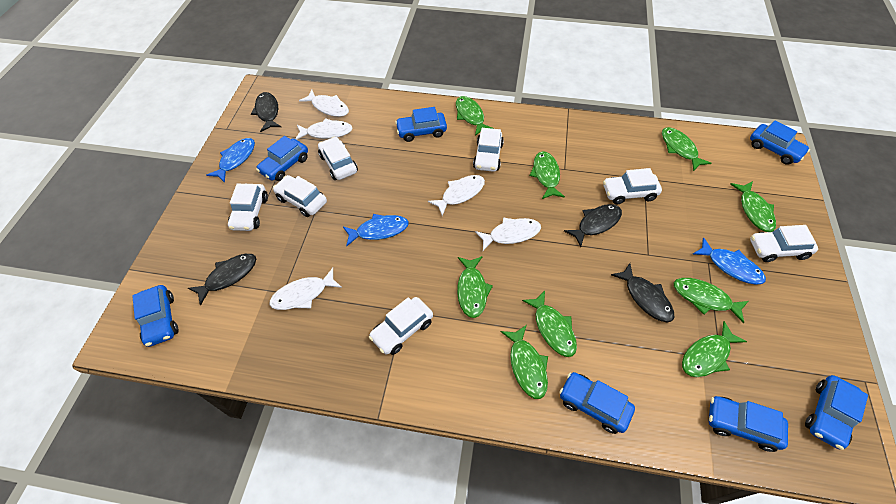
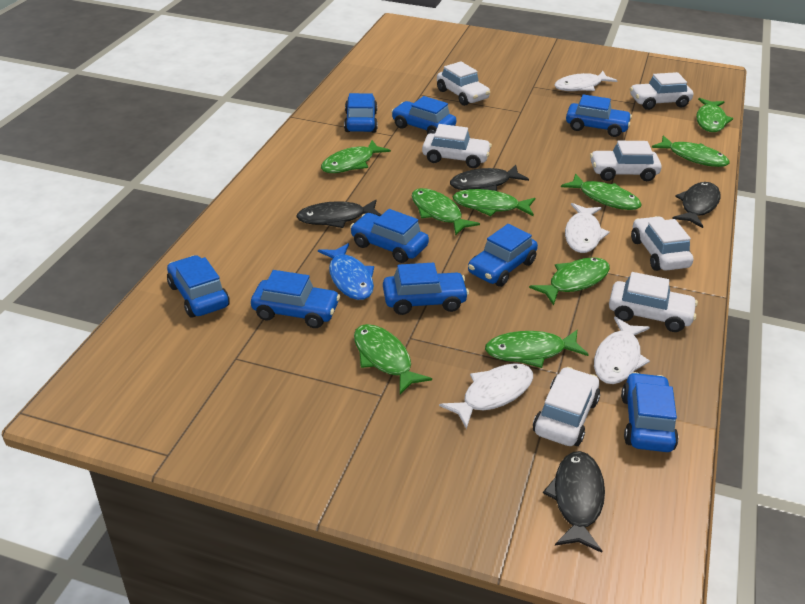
blue car: 7 -> 9
blue fish: 3 -> 1
white fish: 5 -> 4

